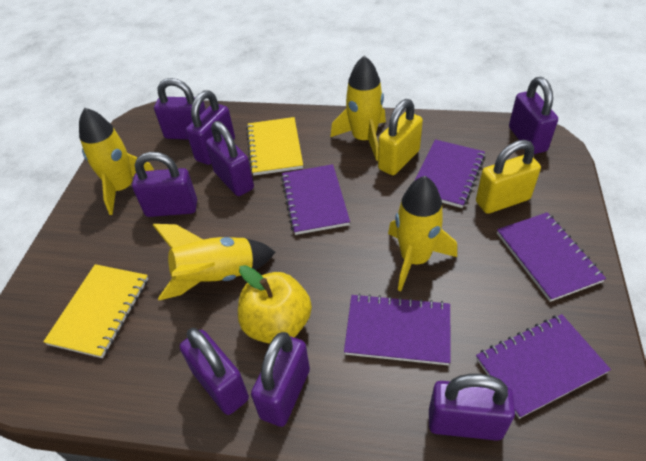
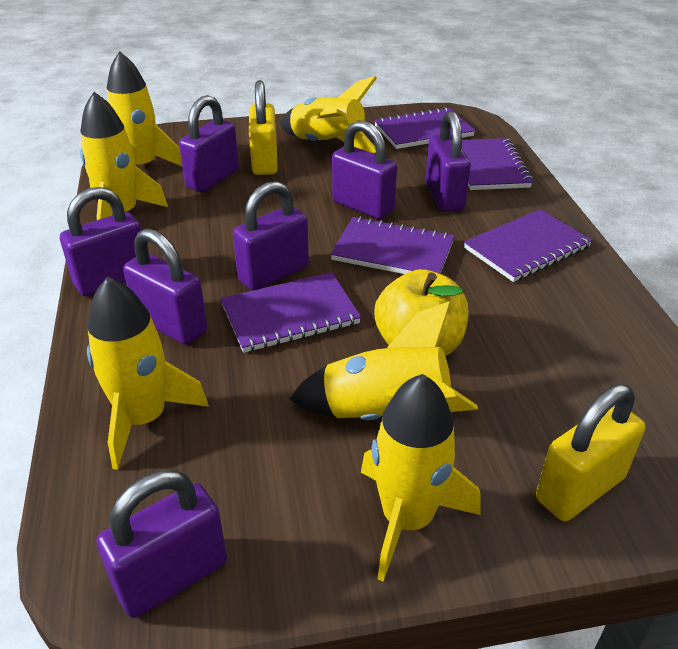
purple padlock: 8 -> 7
yellow notebook: 2 -> 0
yellow rocket: 4 -> 6

